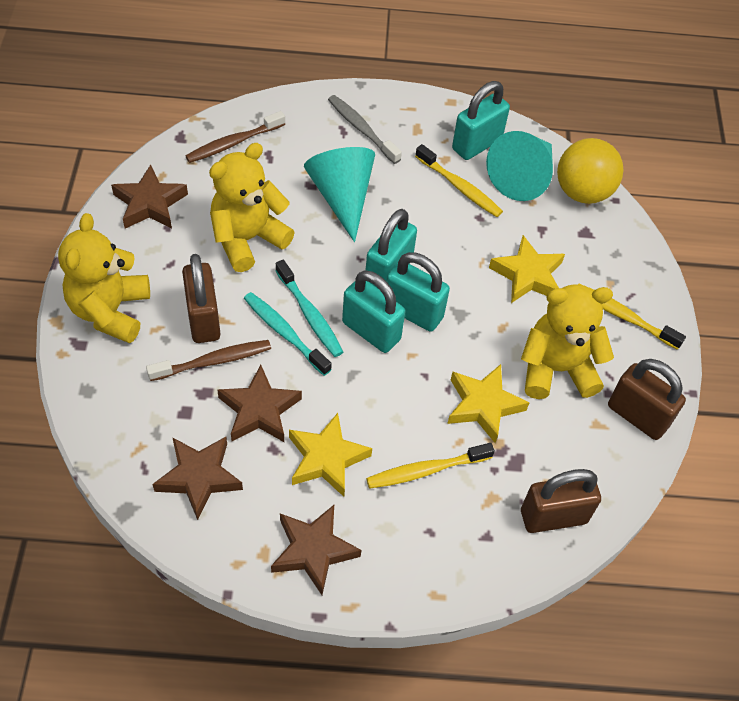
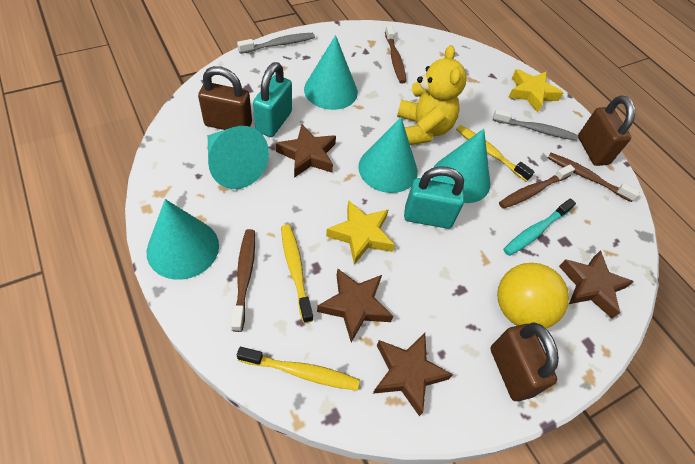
brown toothbrush: 2 -> 4
grey toothbrush: 1 -> 2
turquoise cone: 2 -> 5
turquoise padlock: 4 -> 2
turquoise toothbrush: 2 -> 1
yellow star: 3 -> 2
yellow teddy bear: 3 -> 1

